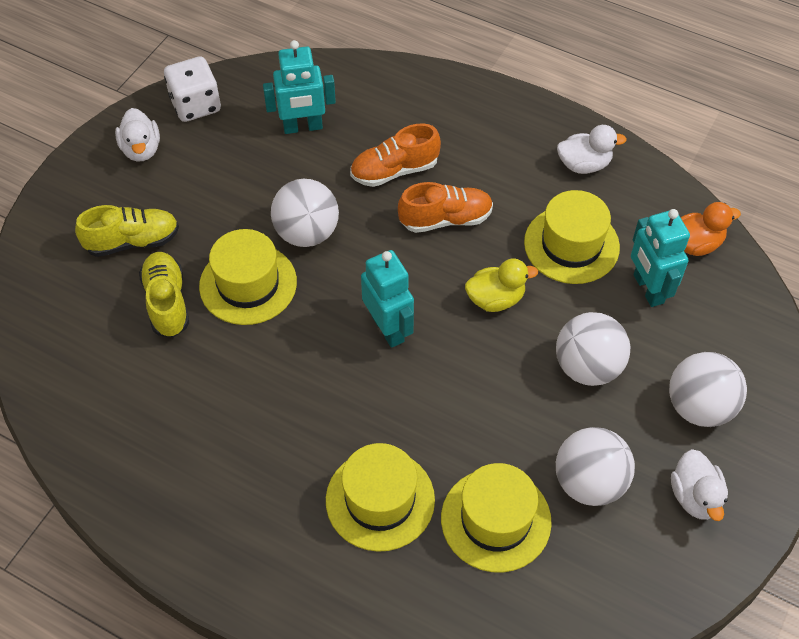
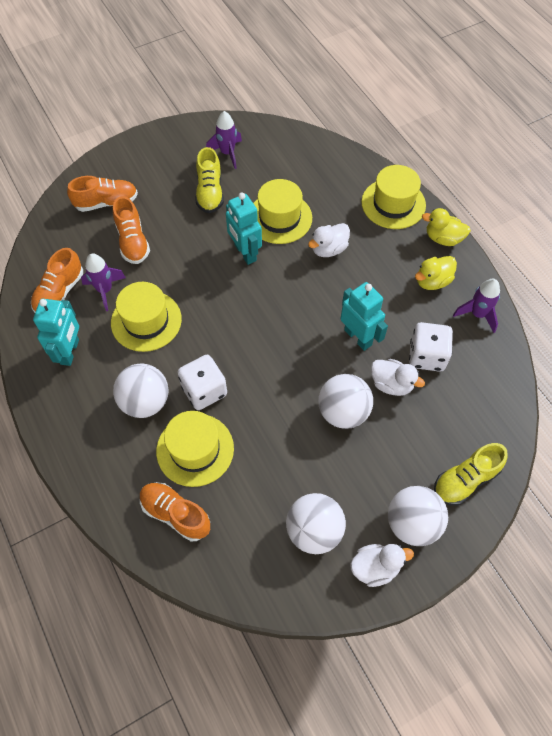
orange duck: 1 -> 0
orange shoe: 2 -> 4
purple rocket: 0 -> 3
white dice: 1 -> 2
yellow duck: 1 -> 2

